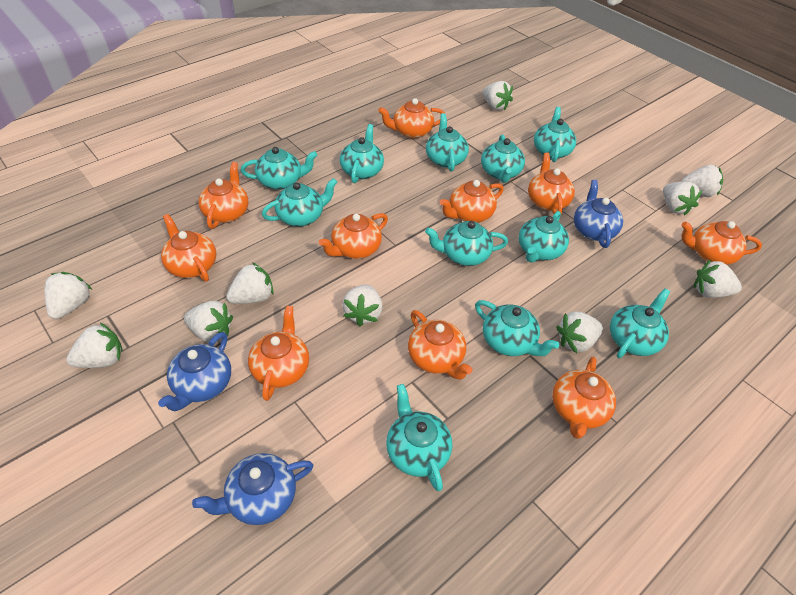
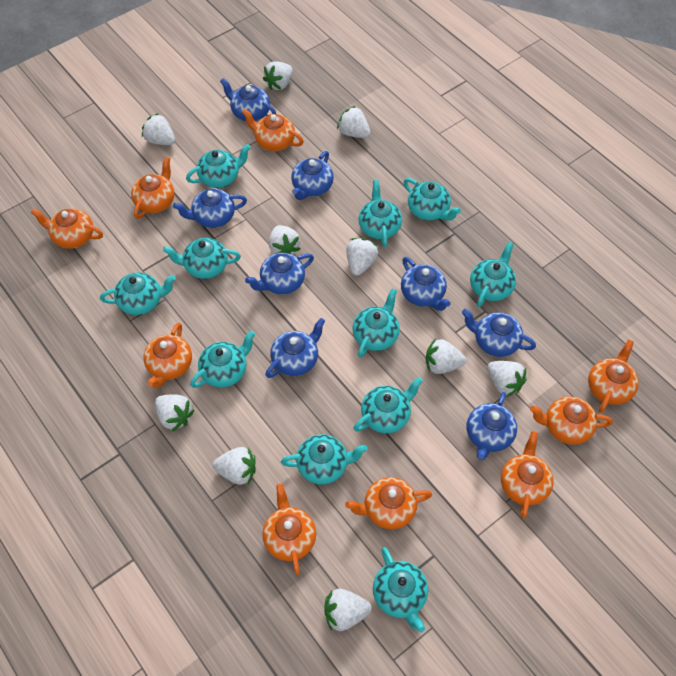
blue teapot: 3 -> 8
orange teapot: 10 -> 9

